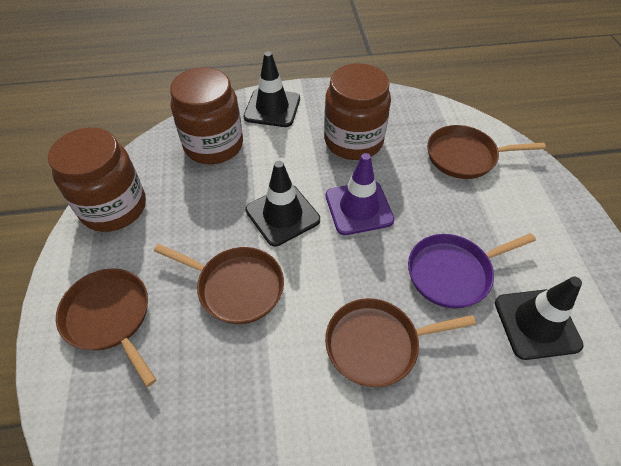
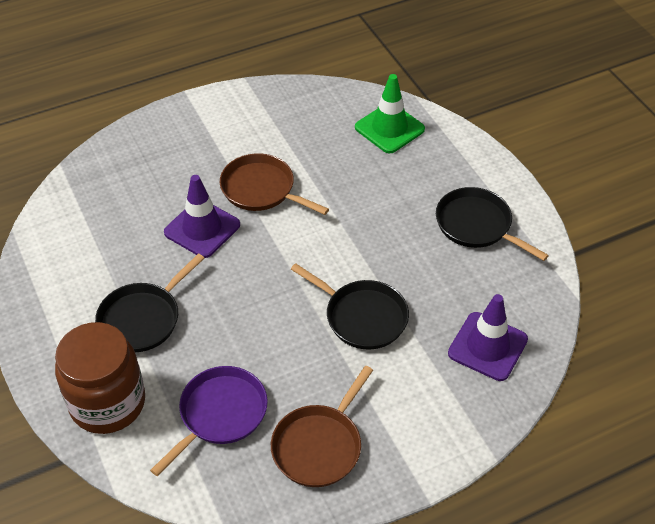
black pan: 0 -> 3
black traffic cone: 3 -> 0
brown jar: 3 -> 1
brown pan: 4 -> 2
green traffic cone: 0 -> 1
purple traffic cone: 1 -> 2

